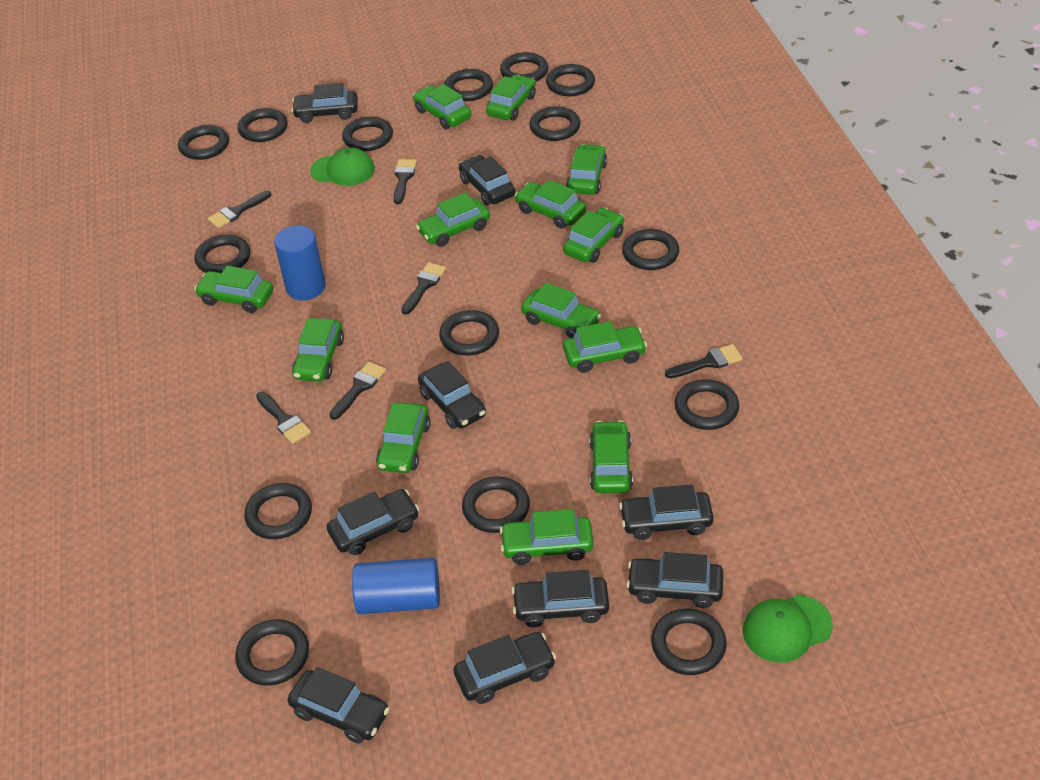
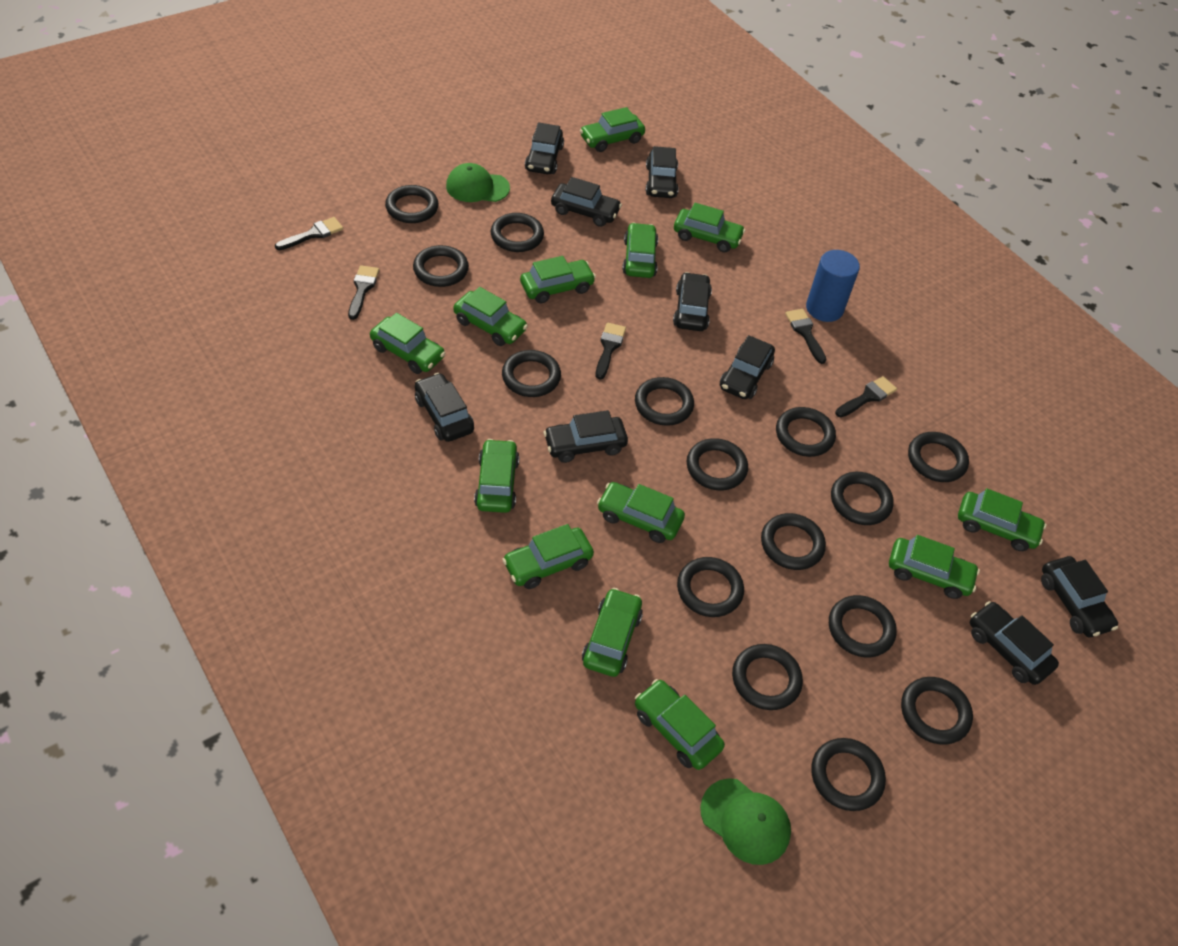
black brush: 6 -> 5
blue cylinder: 2 -> 1

